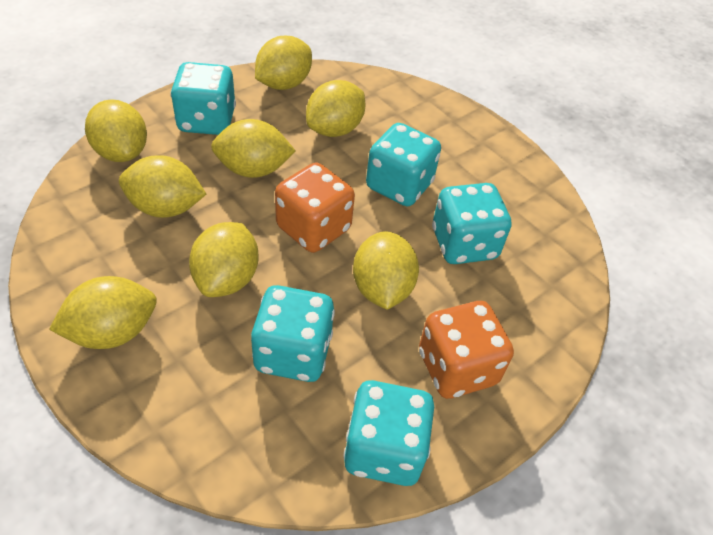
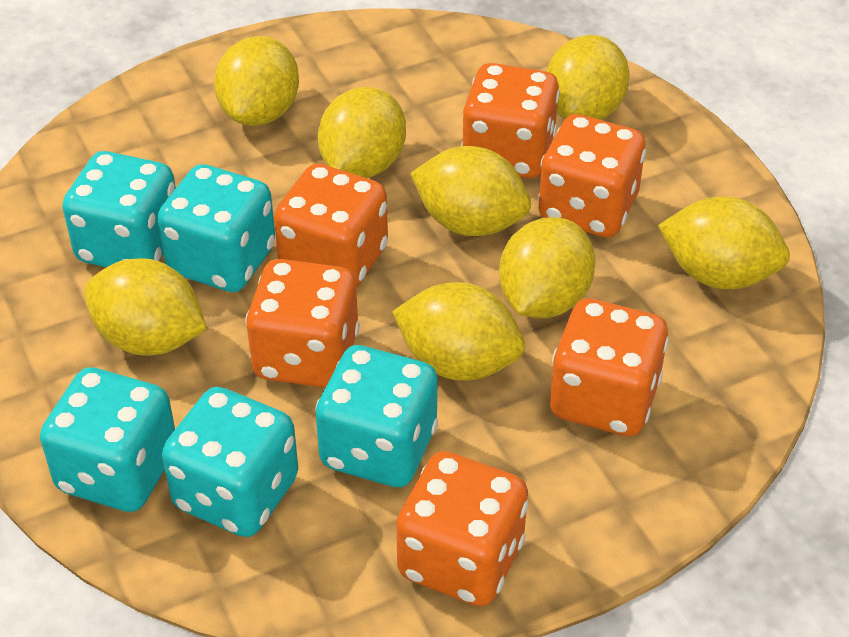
orange dice: 2 -> 6

